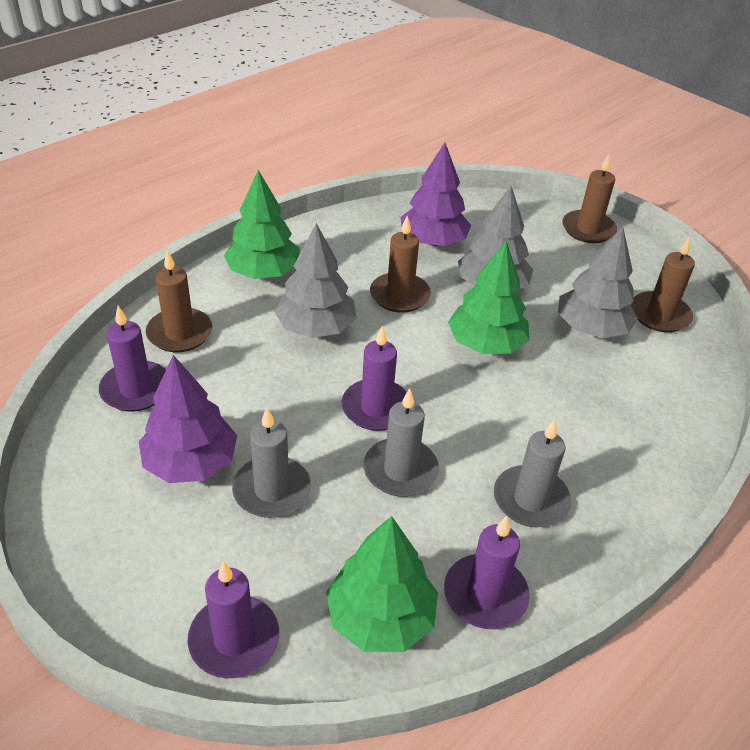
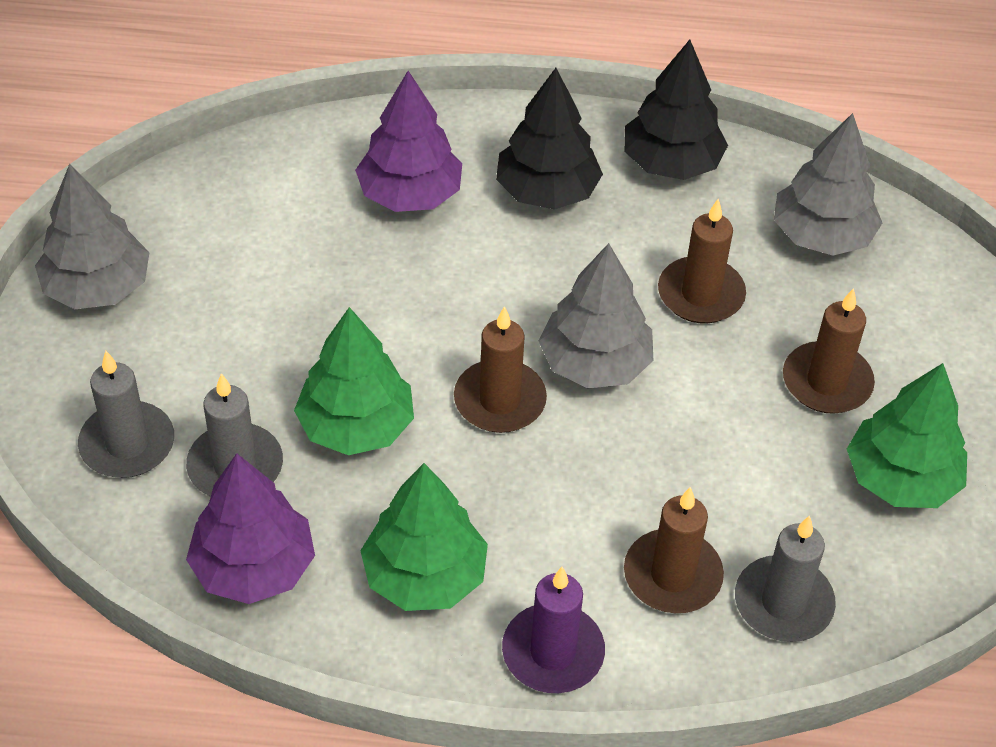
black tree: 0 -> 2
purple candle: 4 -> 1

